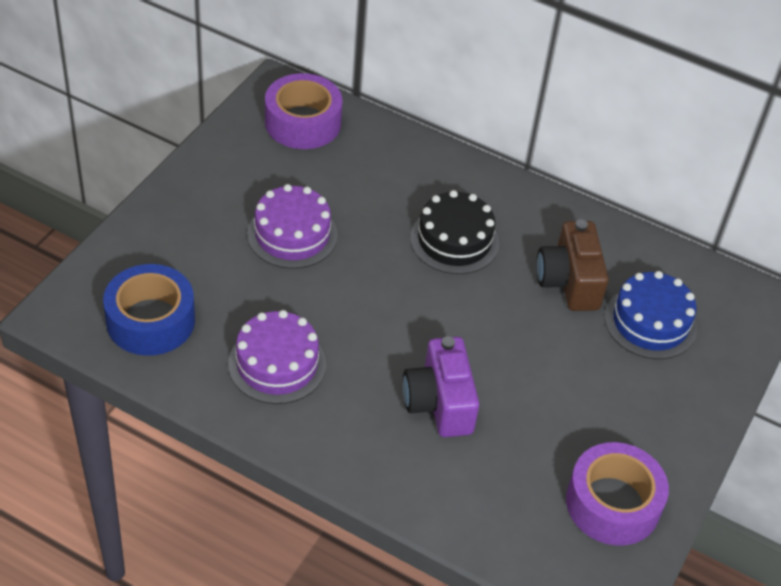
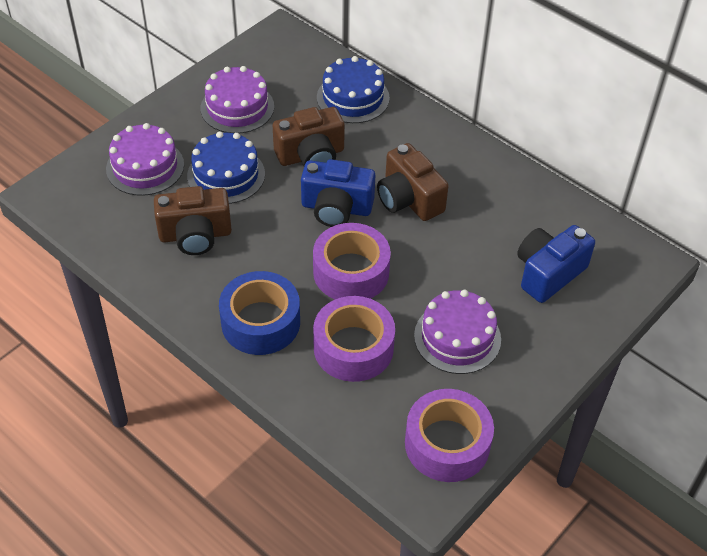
black cake: 1 -> 0
blue cake: 1 -> 2
blue camera: 0 -> 2
brown camera: 1 -> 3
purple cake: 2 -> 3
purple camera: 1 -> 0
purple tape: 2 -> 3

